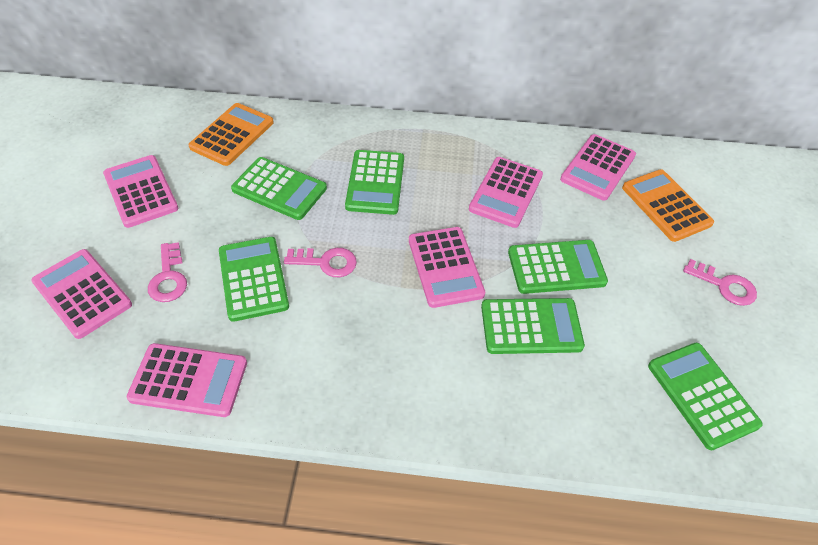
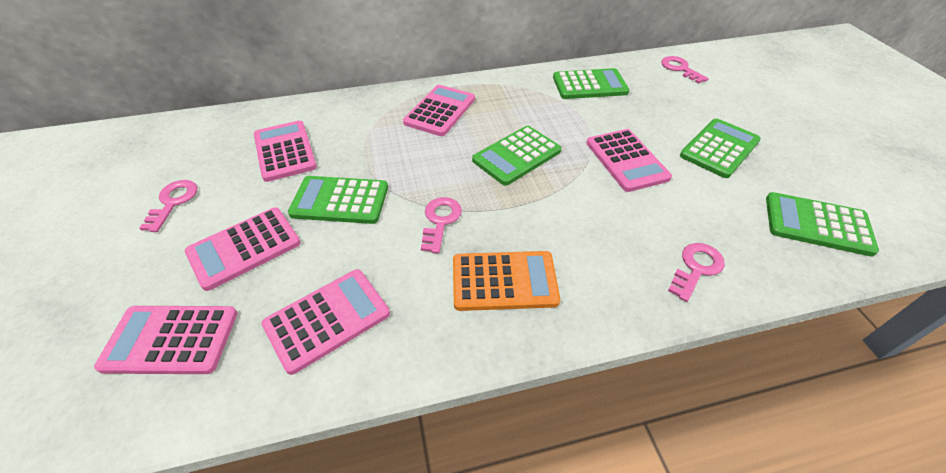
green calculator: 6 -> 5
orange calculator: 2 -> 1
pink key: 3 -> 4

